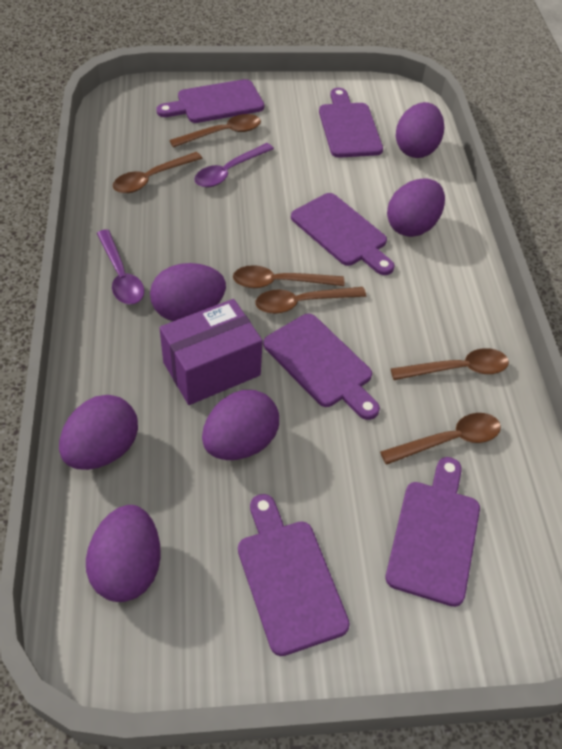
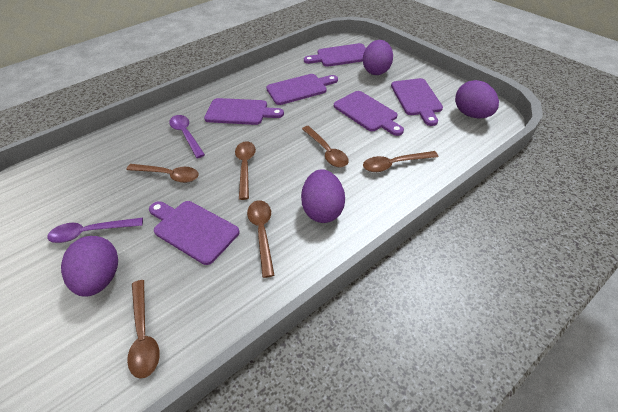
purple box: 1 -> 0
purple egg: 6 -> 4

